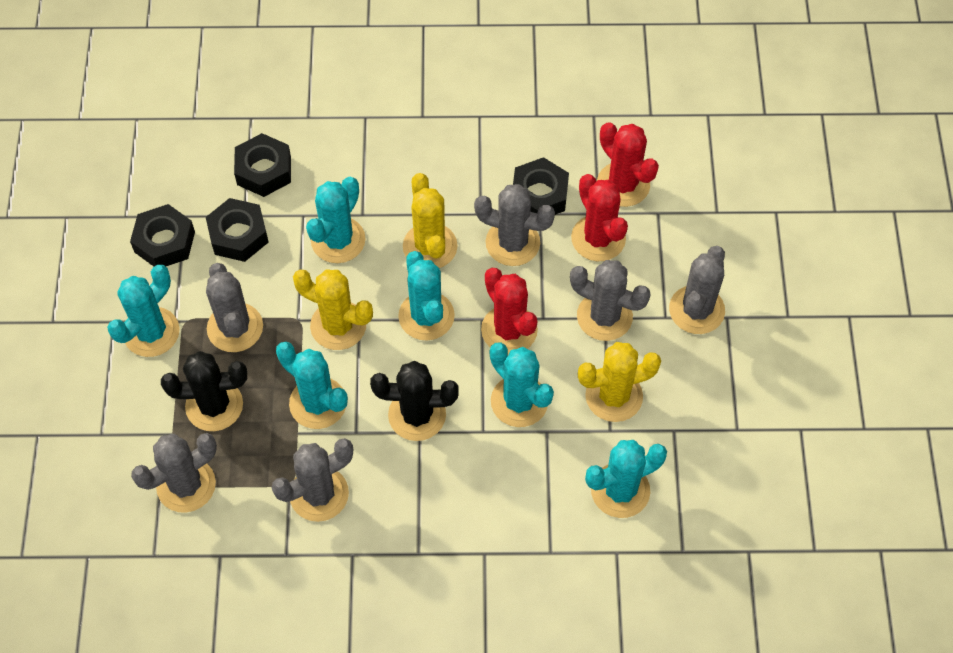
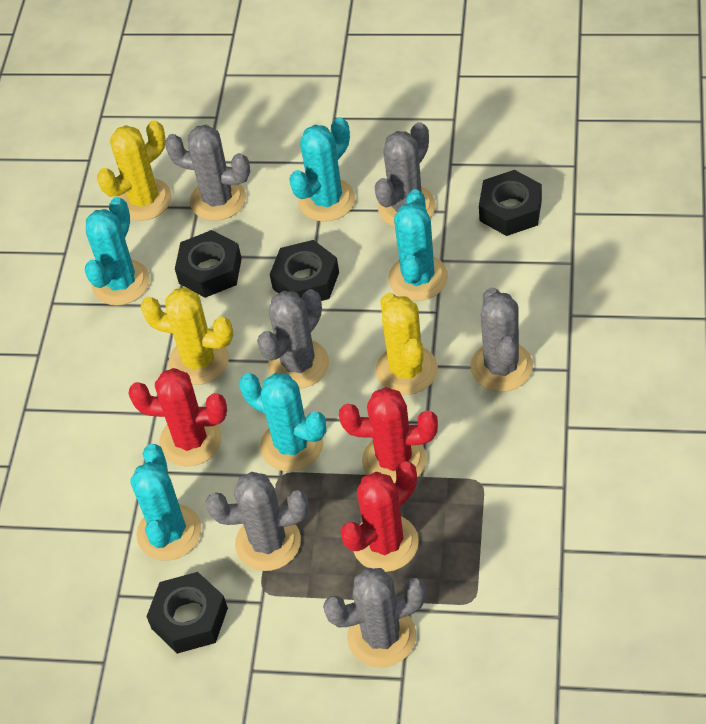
black cactus: 2 -> 0
turquoise cactus: 6 -> 5

